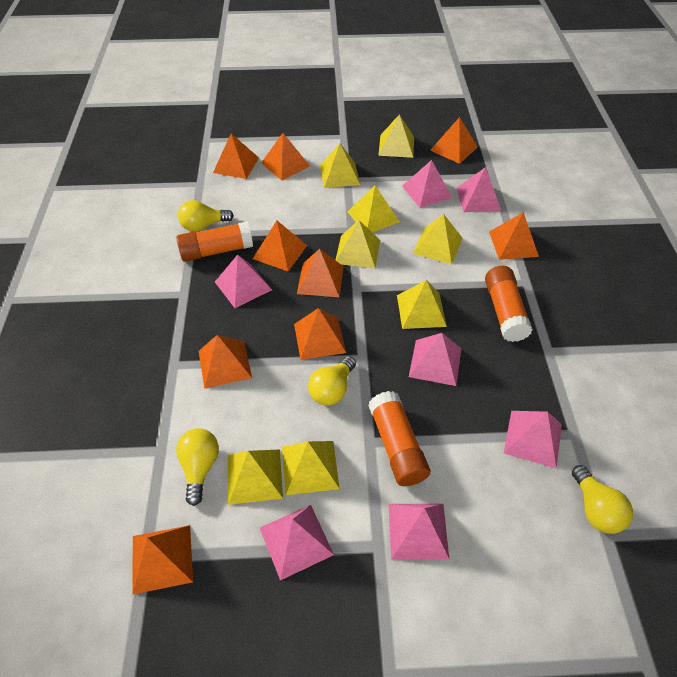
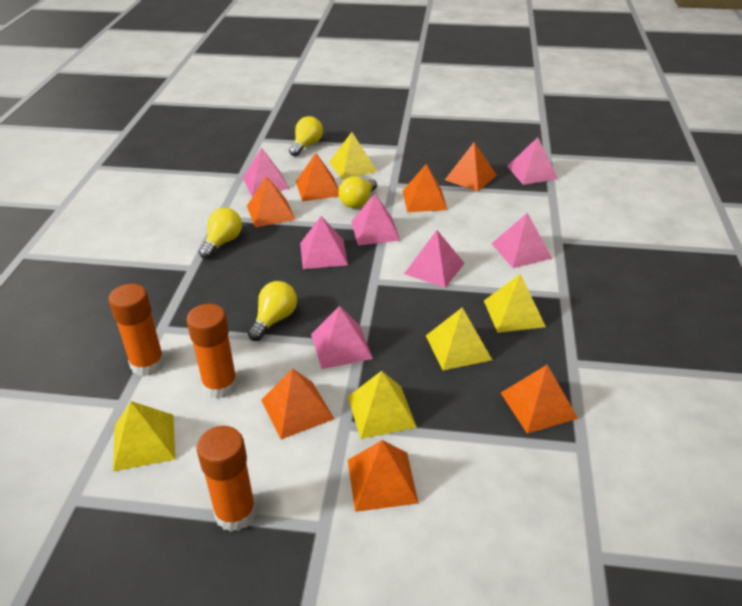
orange pyramid: 9 -> 7
yellow pyramid: 8 -> 5

